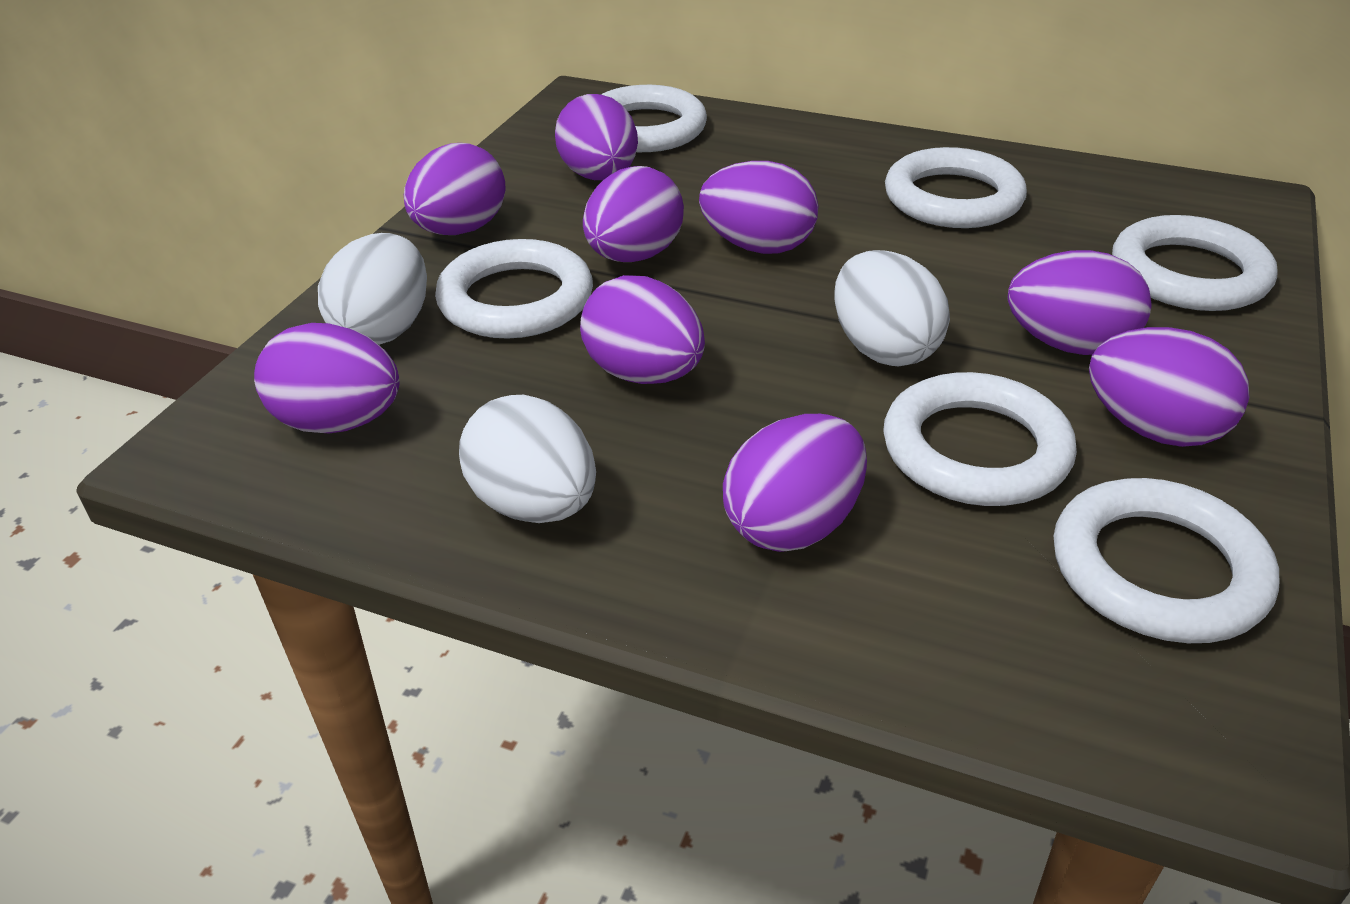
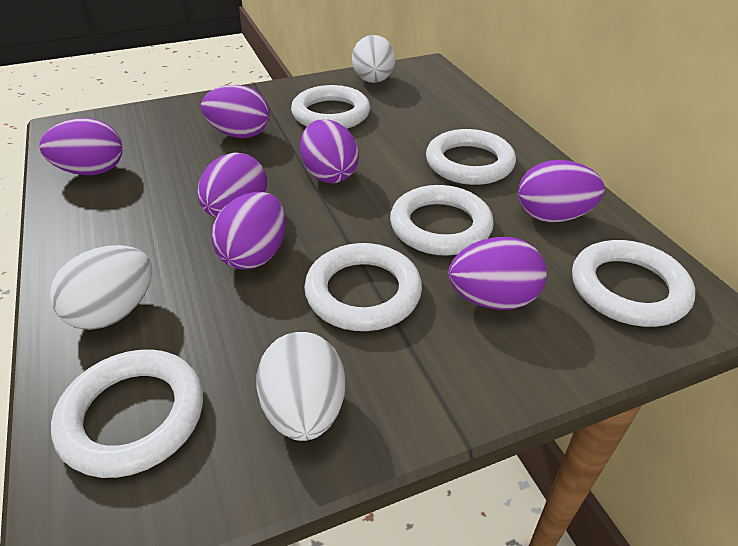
purple egg: 9 -> 7

